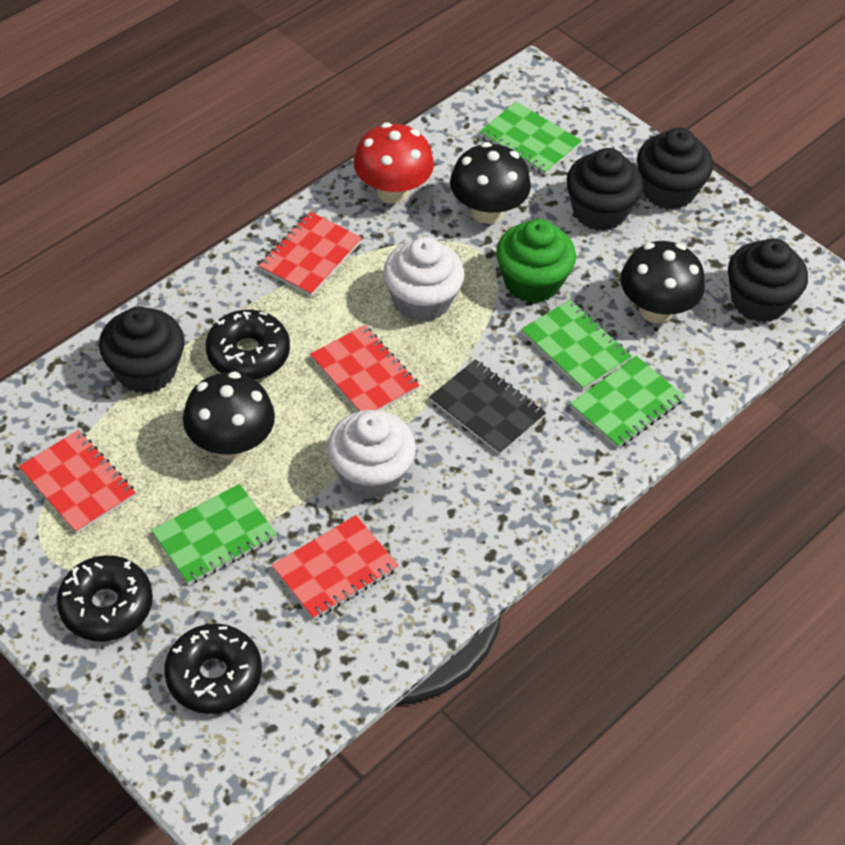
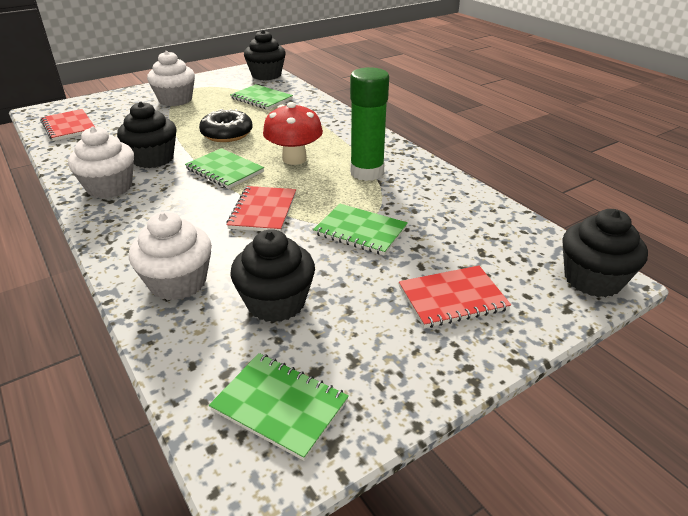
black donut: 3 -> 1
black mushroom: 3 -> 0
black notebook: 1 -> 0
green cupcake: 1 -> 0
green glue stick: 0 -> 1
red notebook: 4 -> 3
white cupcake: 2 -> 3

